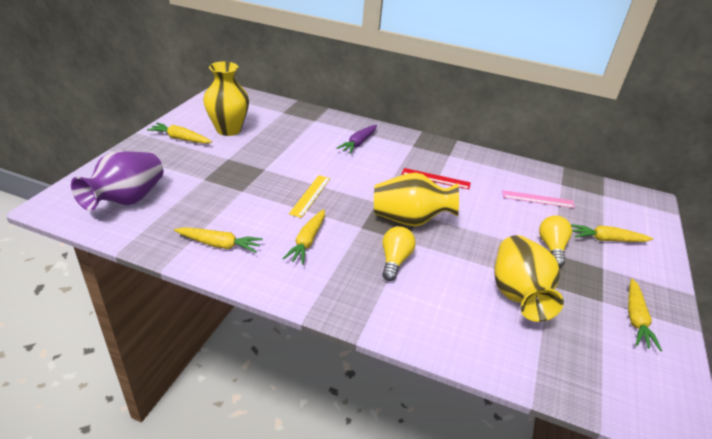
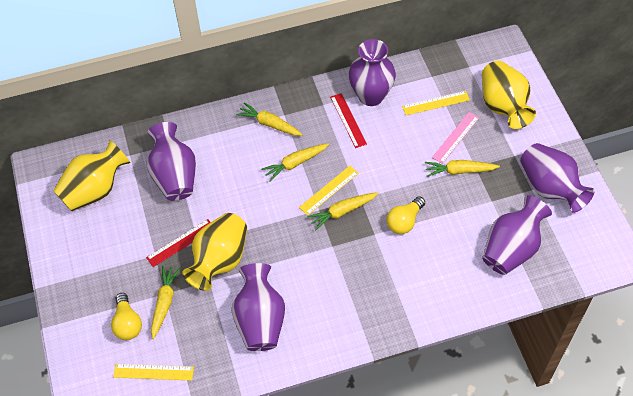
purple carrot: 1 -> 0
purple vase: 1 -> 5
red ruler: 1 -> 2
yellow ruler: 1 -> 3

